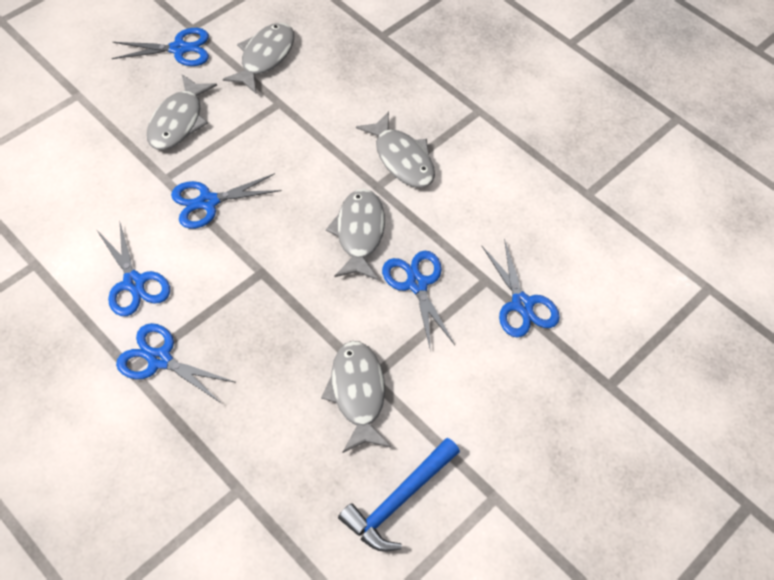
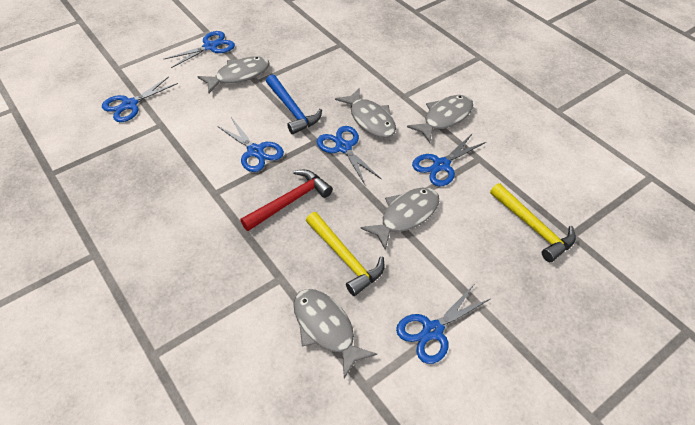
red hammer: 0 -> 1
yellow hammer: 0 -> 2

